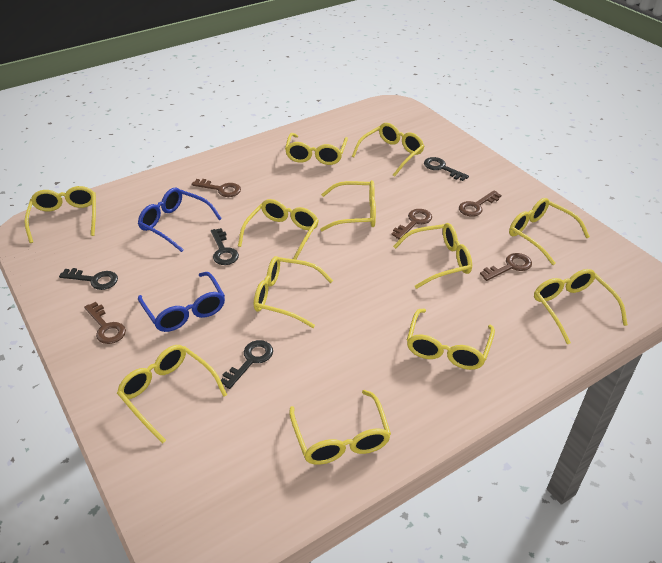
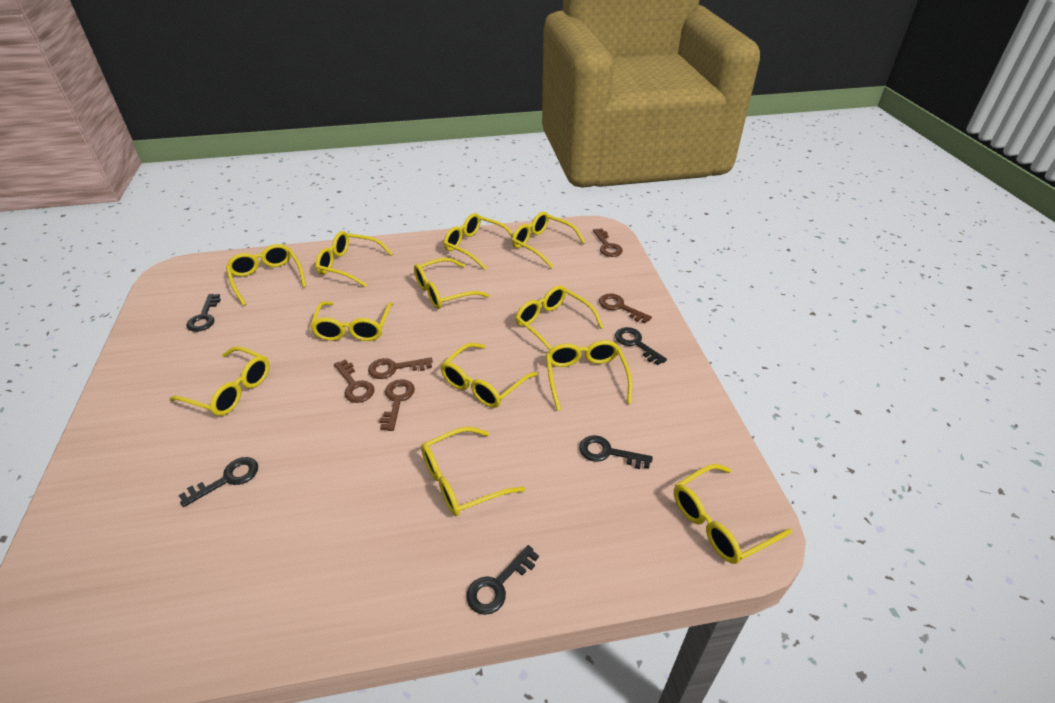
black key: 4 -> 5
blue glasses: 2 -> 0

